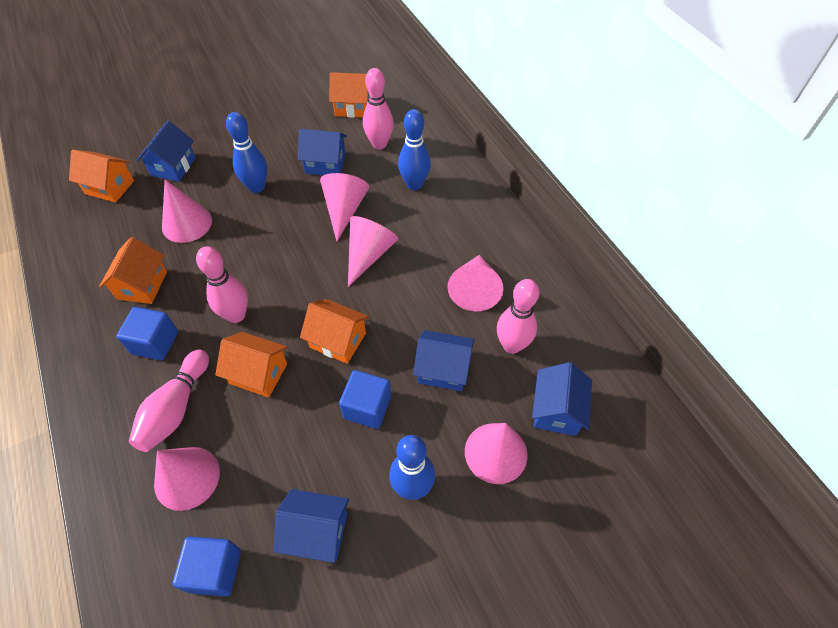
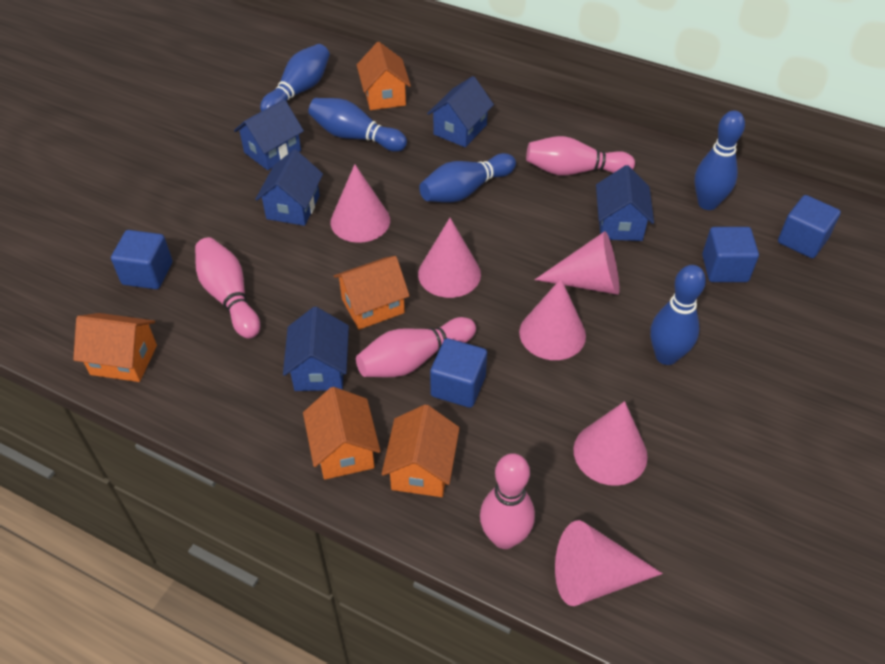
blue bowling pin: 3 -> 5
blue cube: 3 -> 4

